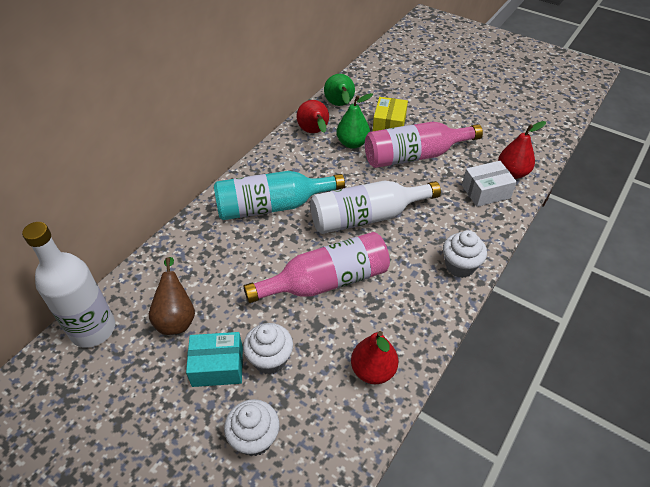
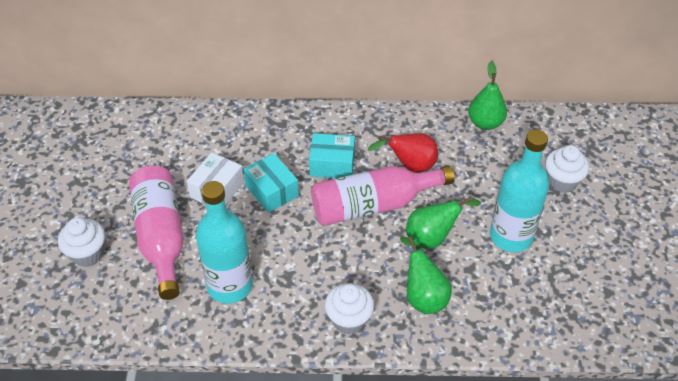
brown pear: 1 -> 0
green pear: 2 -> 3
red pear: 3 -> 1
turquoise bottle: 1 -> 2
turquoise box: 1 -> 2
white bottle: 2 -> 0
yellow box: 1 -> 0

